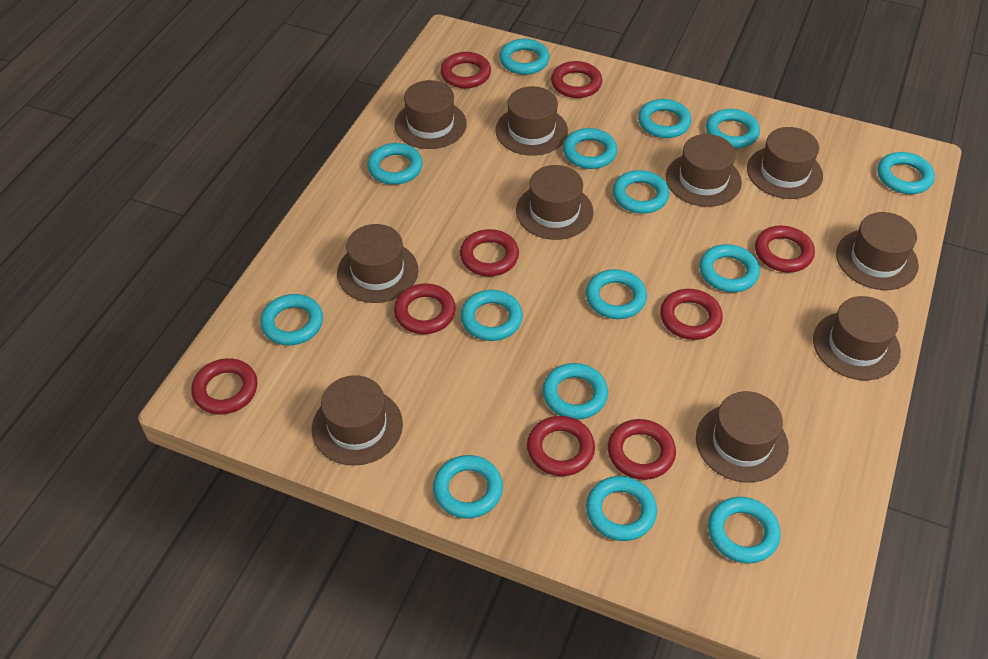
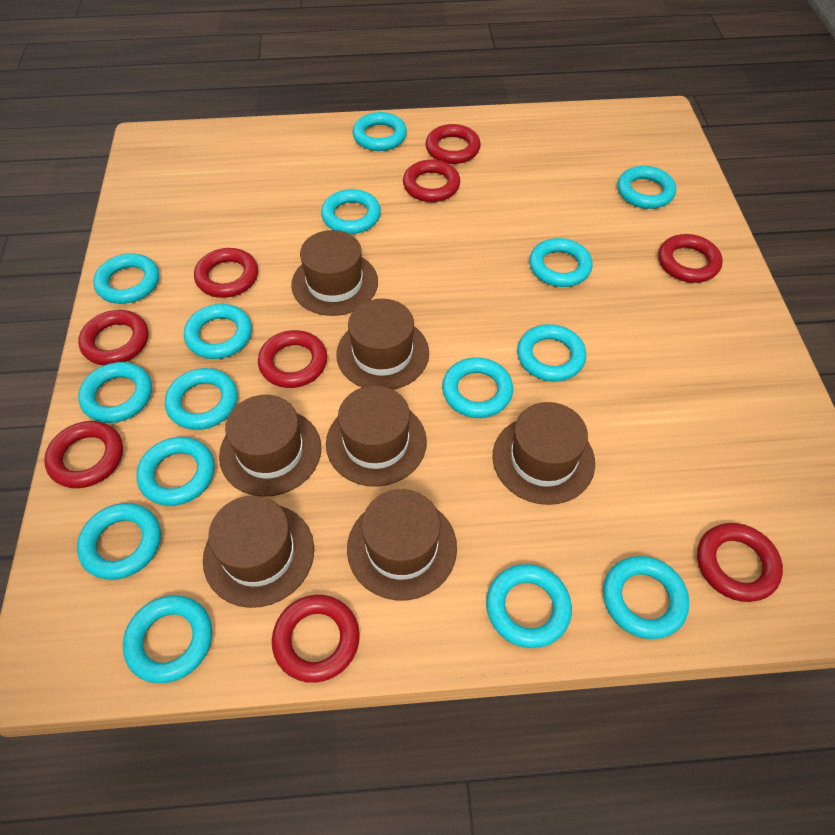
brown hat: 10 -> 7

